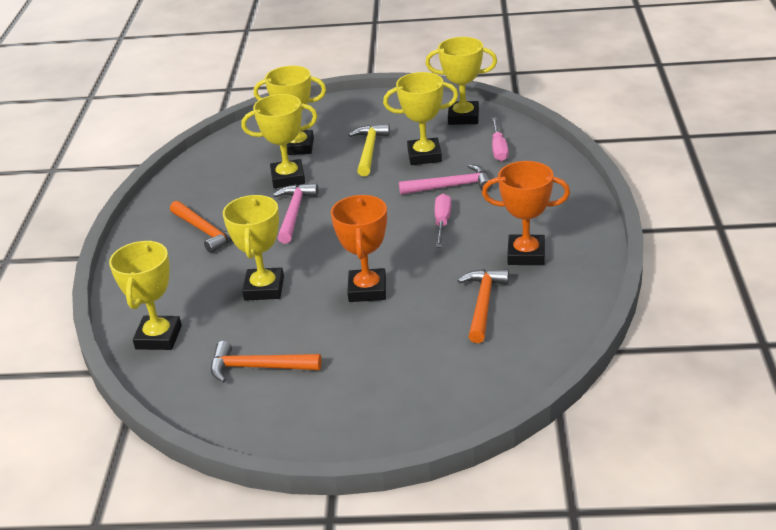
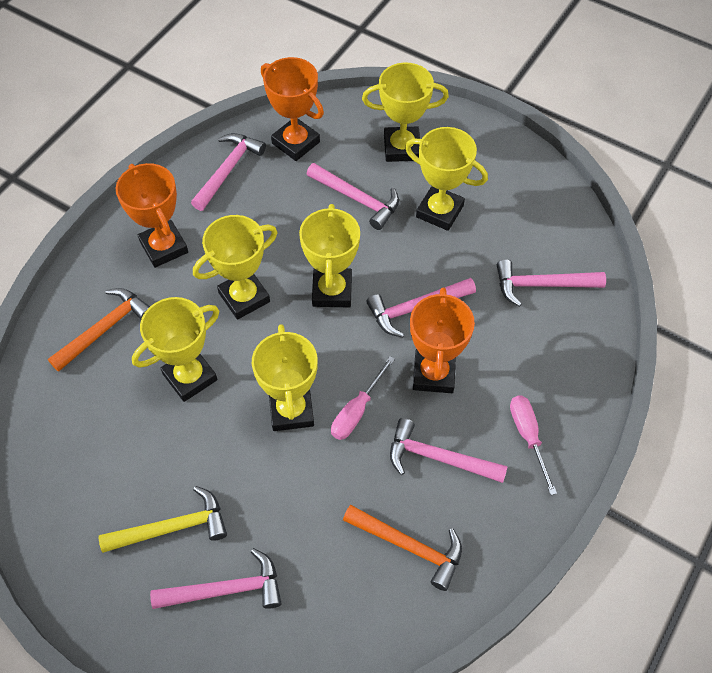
orange hammer: 3 -> 2
orange trophy: 2 -> 3
pink hammer: 2 -> 6

